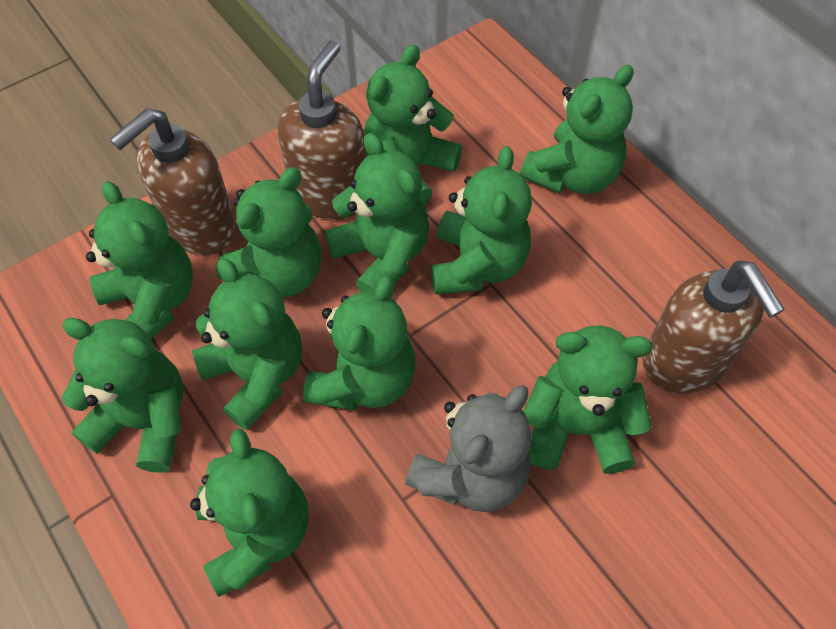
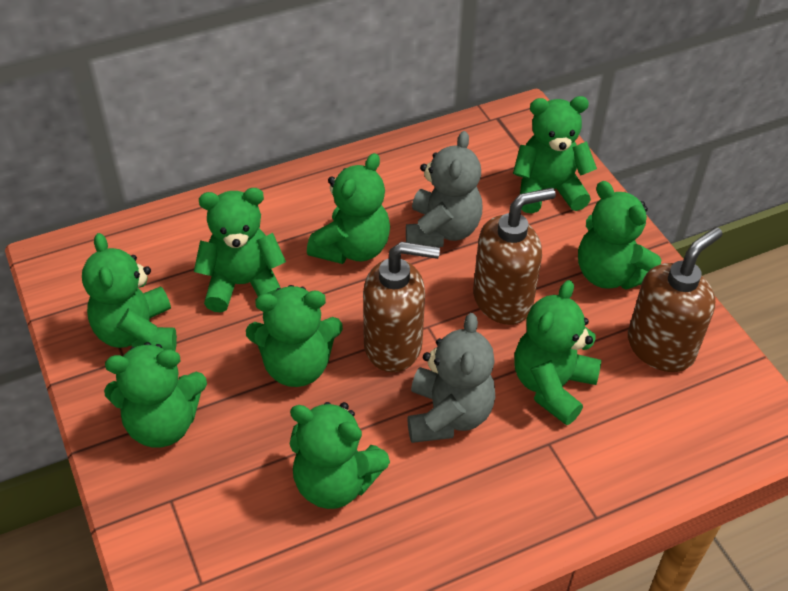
green teddy bear: 11 -> 9
grey teddy bear: 1 -> 2

